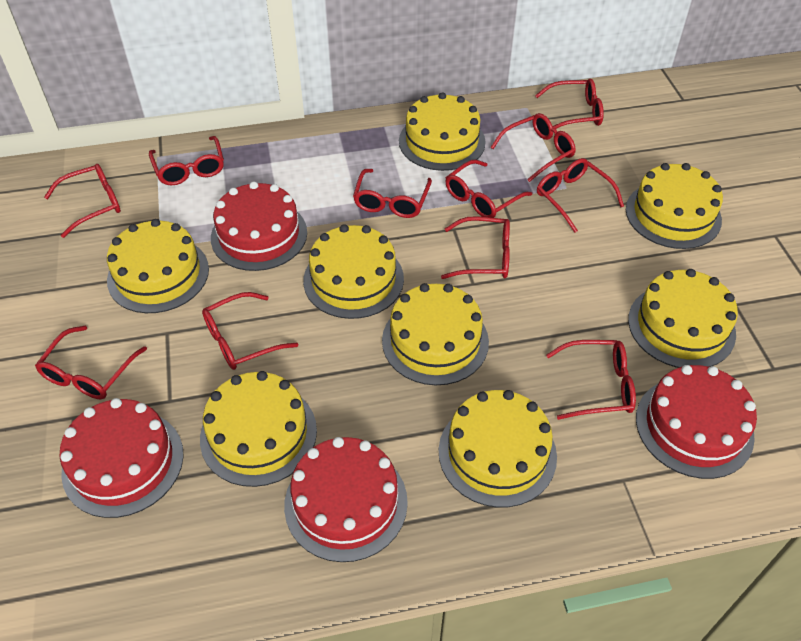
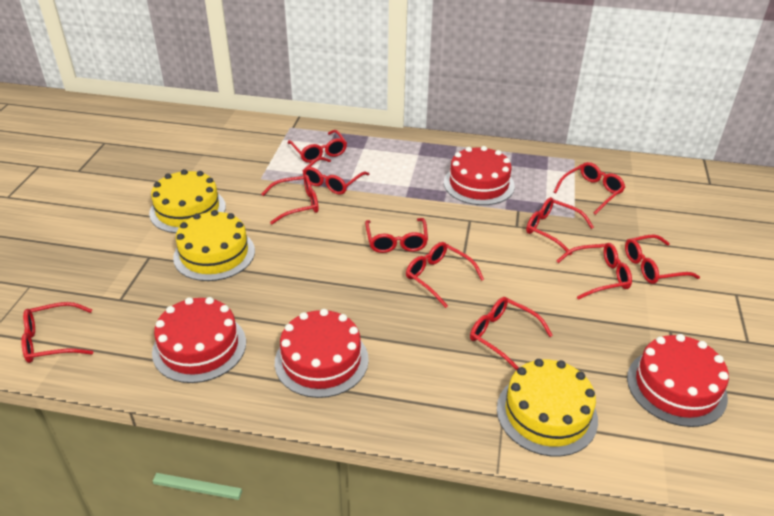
yellow cake: 8 -> 3

